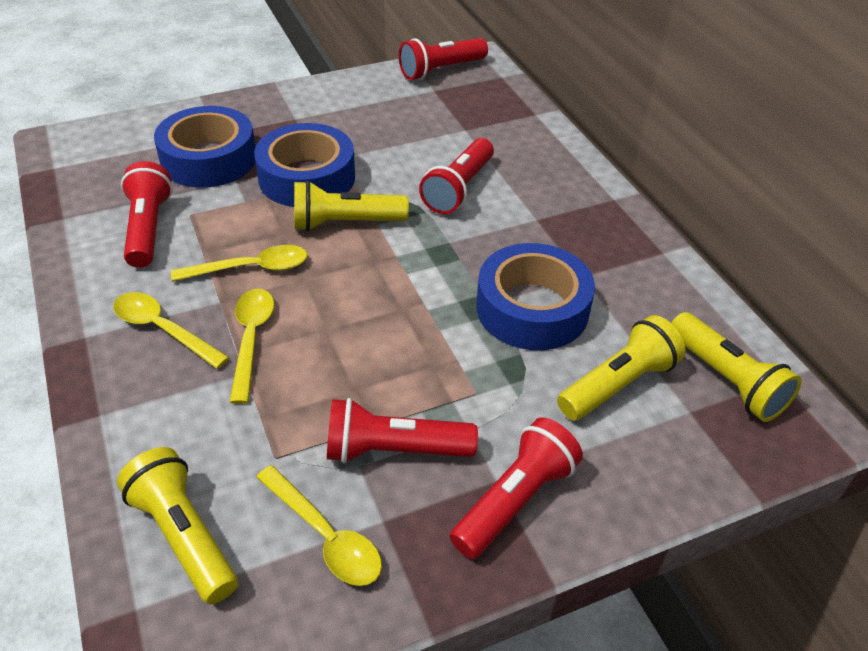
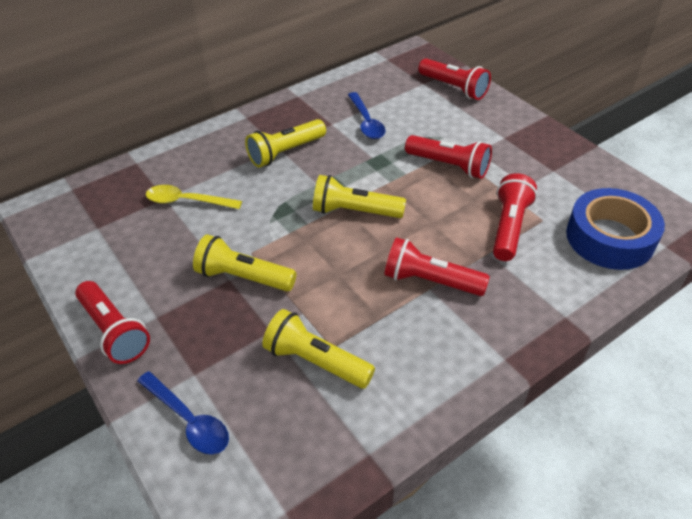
blue spoon: 0 -> 2
blue tape: 3 -> 1
yellow spoon: 4 -> 1

